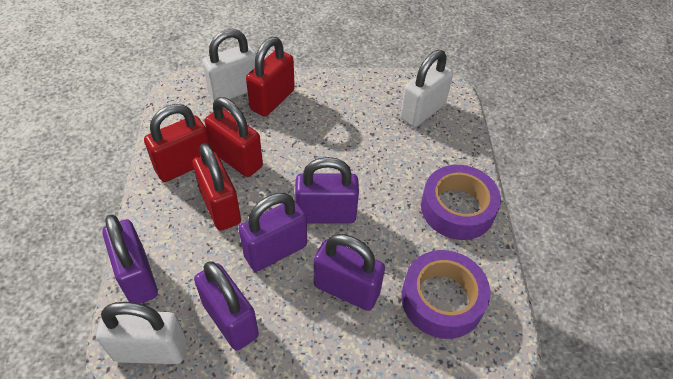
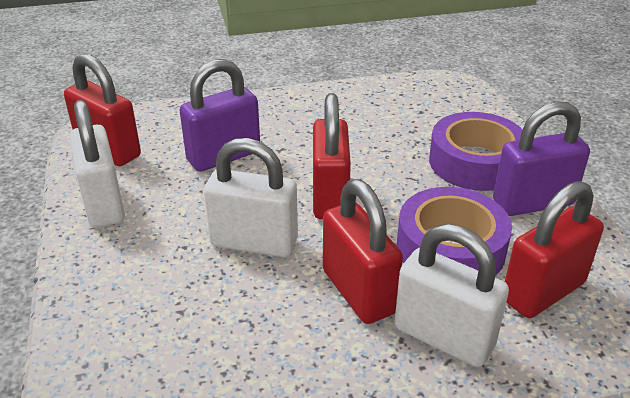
purple padlock: 5 -> 2

